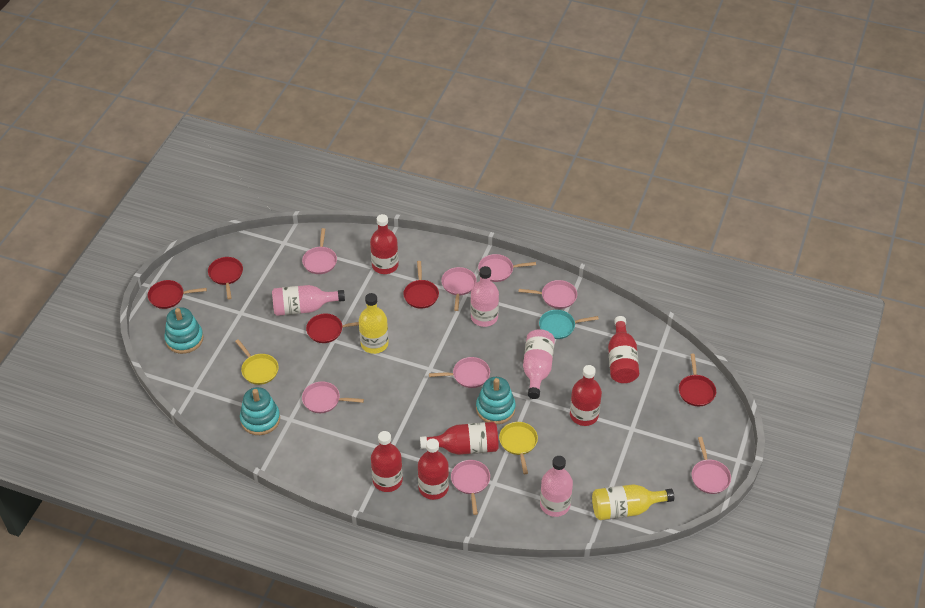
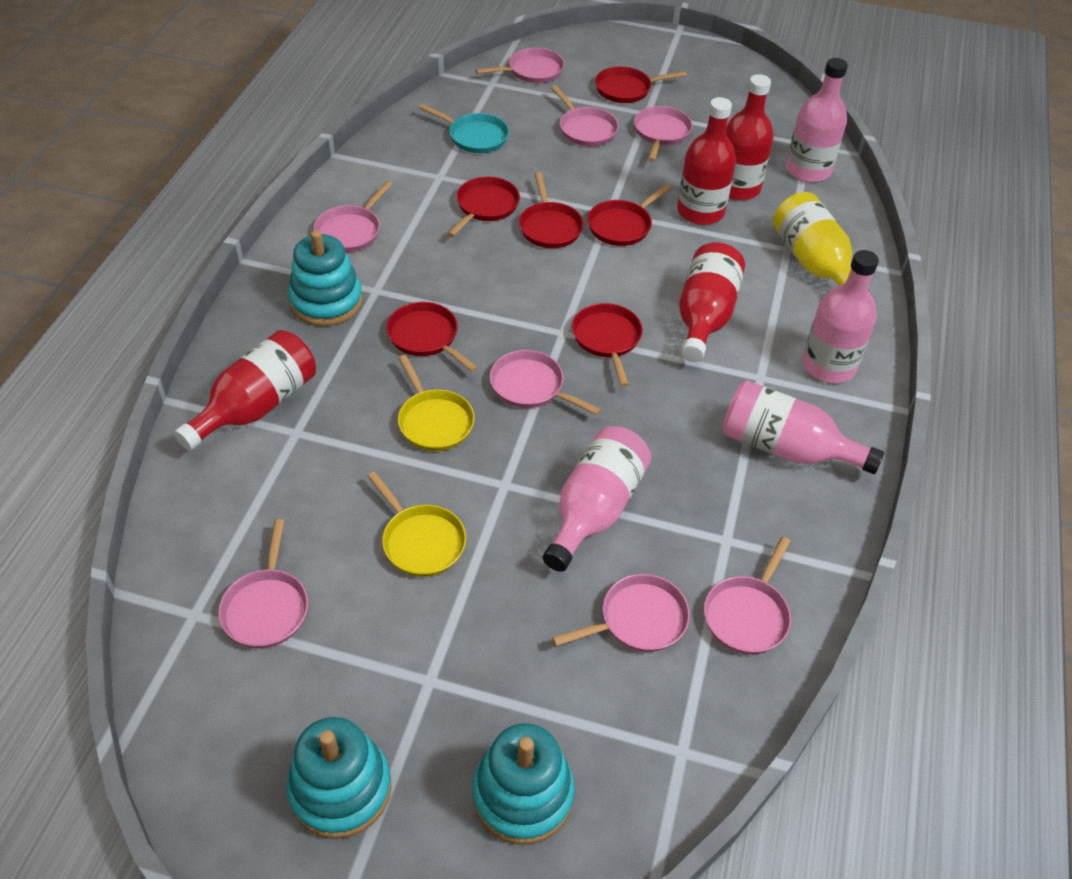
red bottle: 6 -> 4
red pan: 5 -> 6
yellow bottle: 2 -> 1

